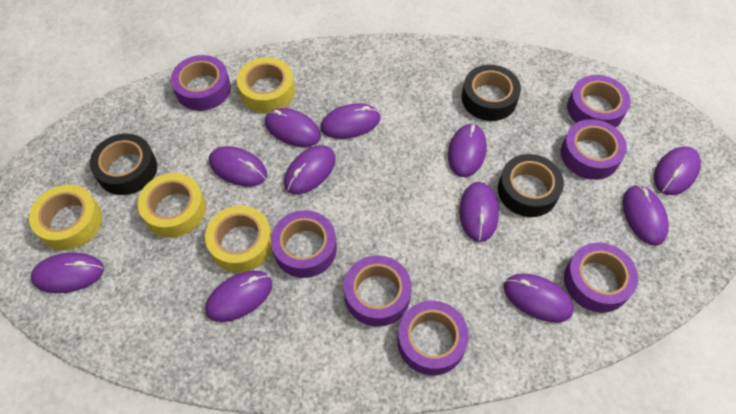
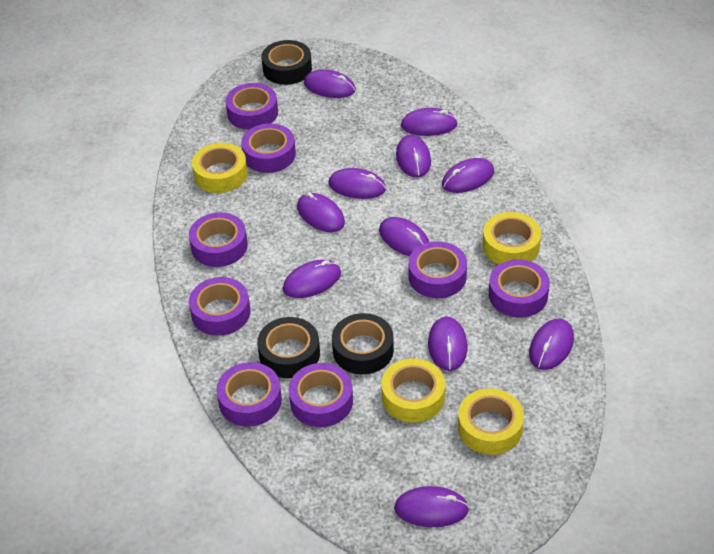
purple tape: 7 -> 8

